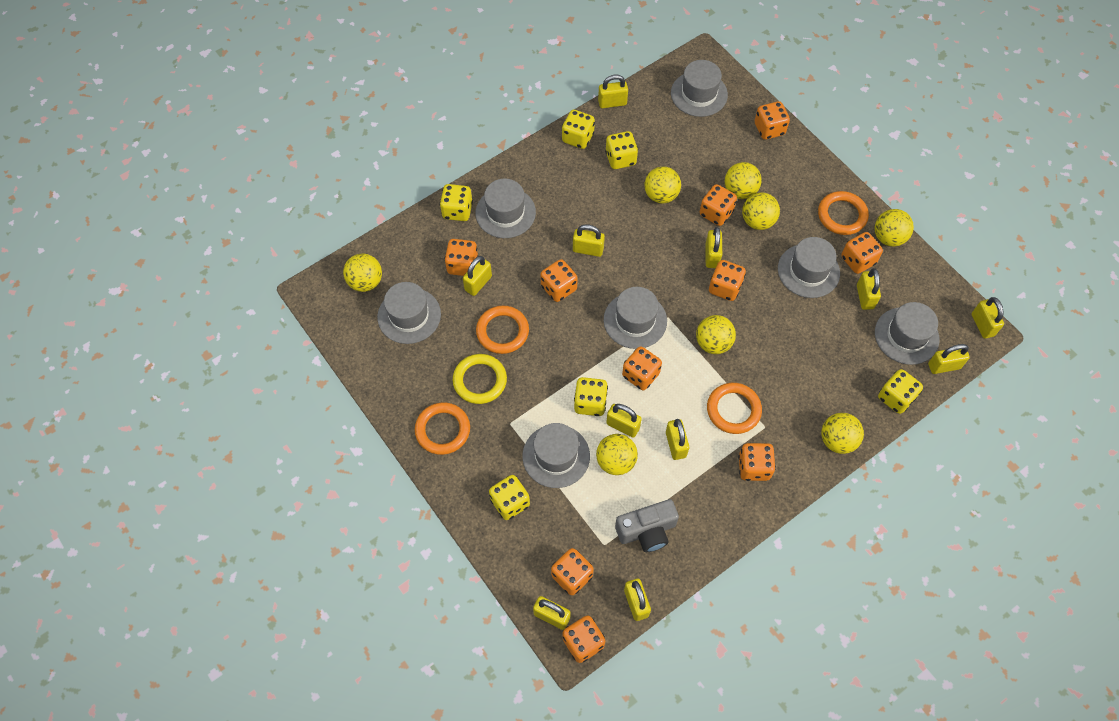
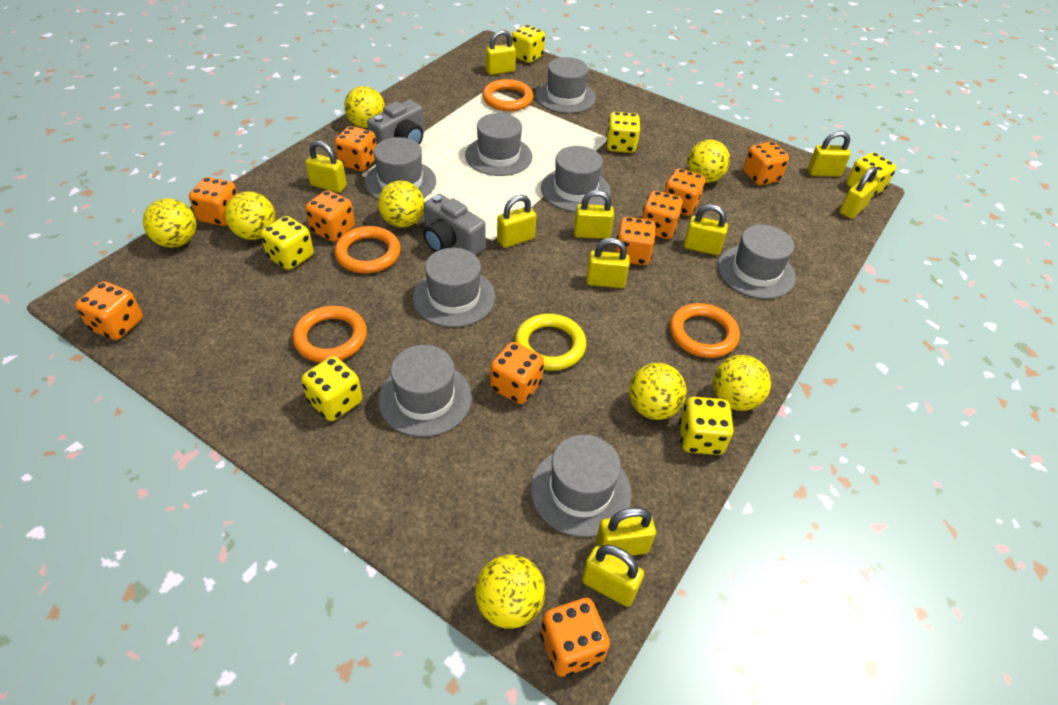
grey camera: 1 -> 2
grey hat: 7 -> 8
yellow padlock: 11 -> 10

